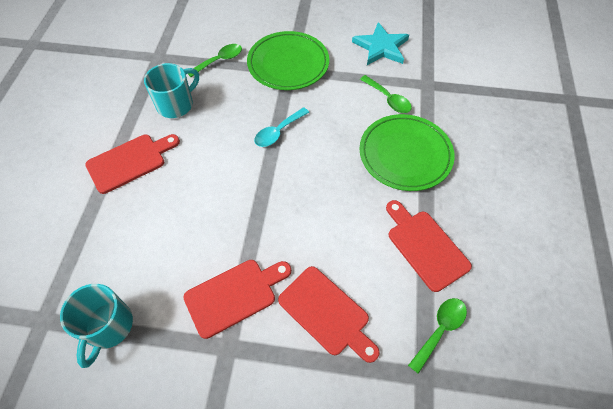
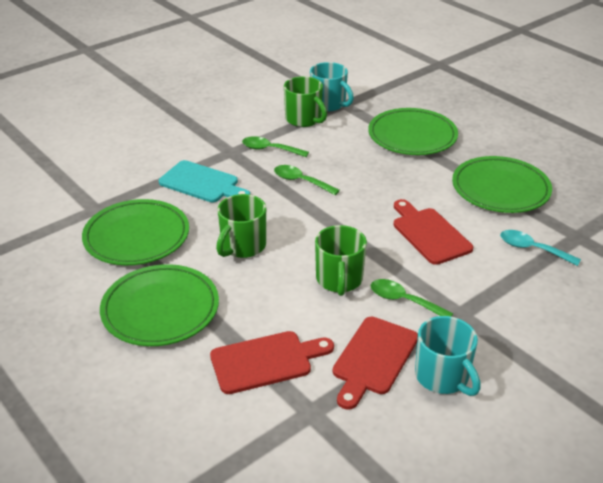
green mug: 0 -> 3
green plate: 2 -> 4
red cutting board: 4 -> 3
turquoise cutting board: 0 -> 1
turquoise star: 1 -> 0

